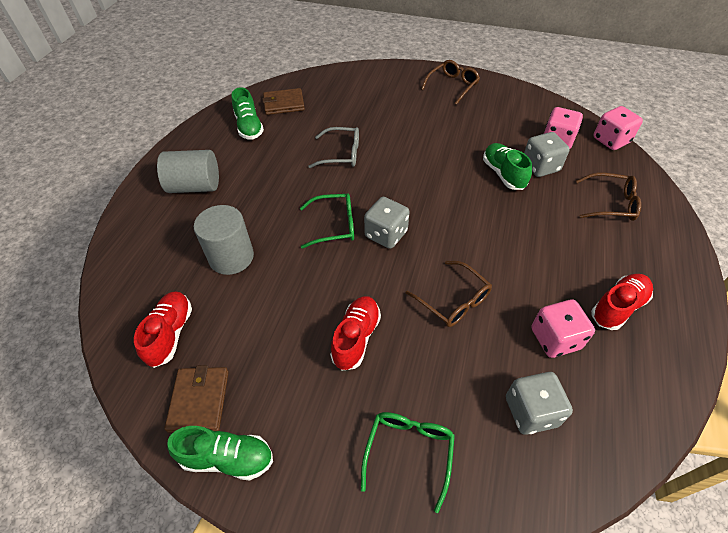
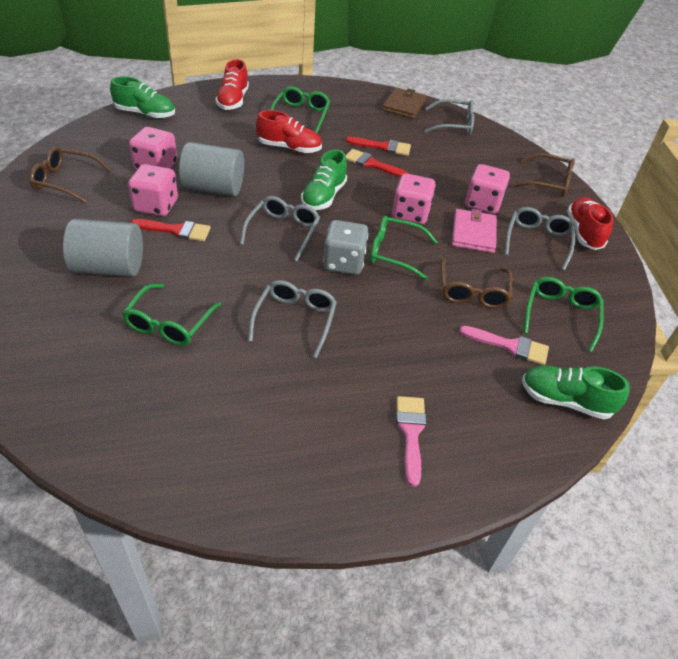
brown wallet: 2 -> 1
green glasses: 2 -> 4
grey dice: 3 -> 1
grey glasses: 1 -> 4
pink brush: 0 -> 2
pink dice: 3 -> 4
pink wallet: 0 -> 1
red brush: 0 -> 3

